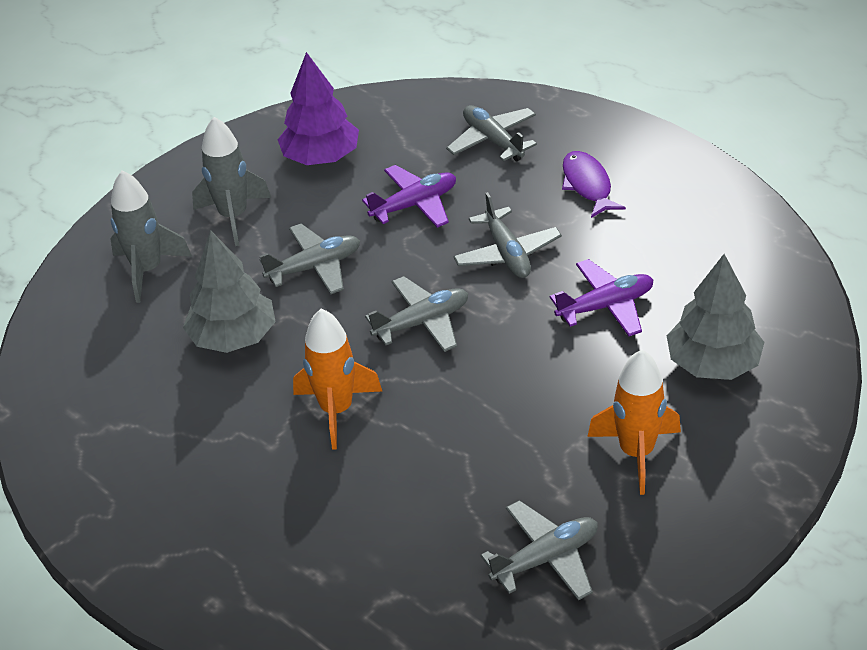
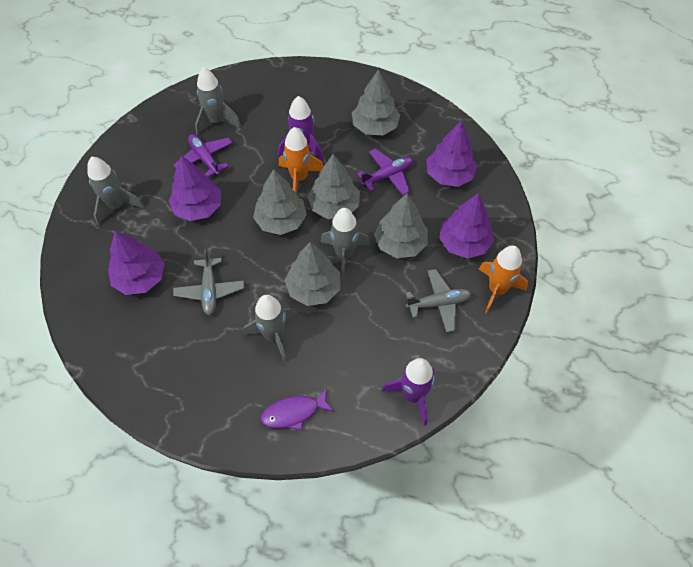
grey plane: 5 -> 2
grey rocket: 2 -> 4
grey tree: 2 -> 5
purple rocket: 0 -> 2
purple tree: 1 -> 4

